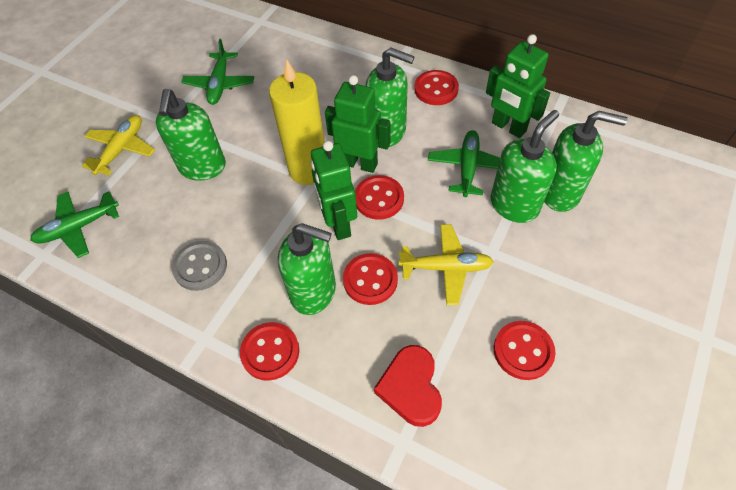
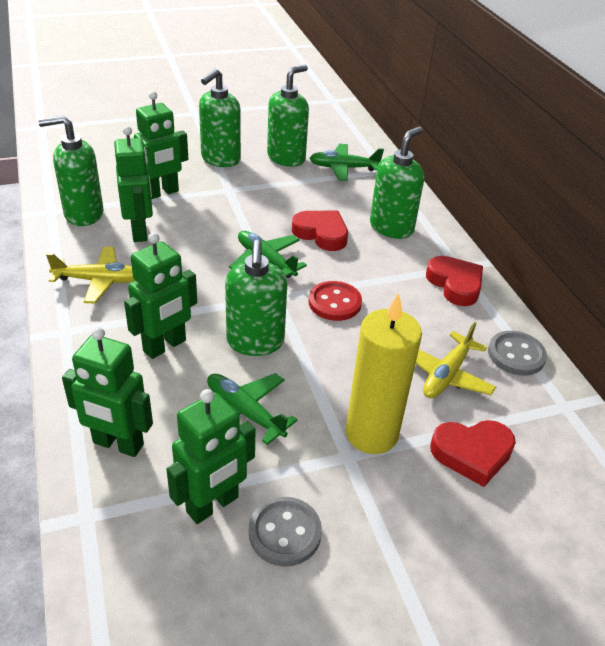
green robot: 3 -> 5
grey button: 1 -> 2
red button: 5 -> 1
red heart: 1 -> 3

